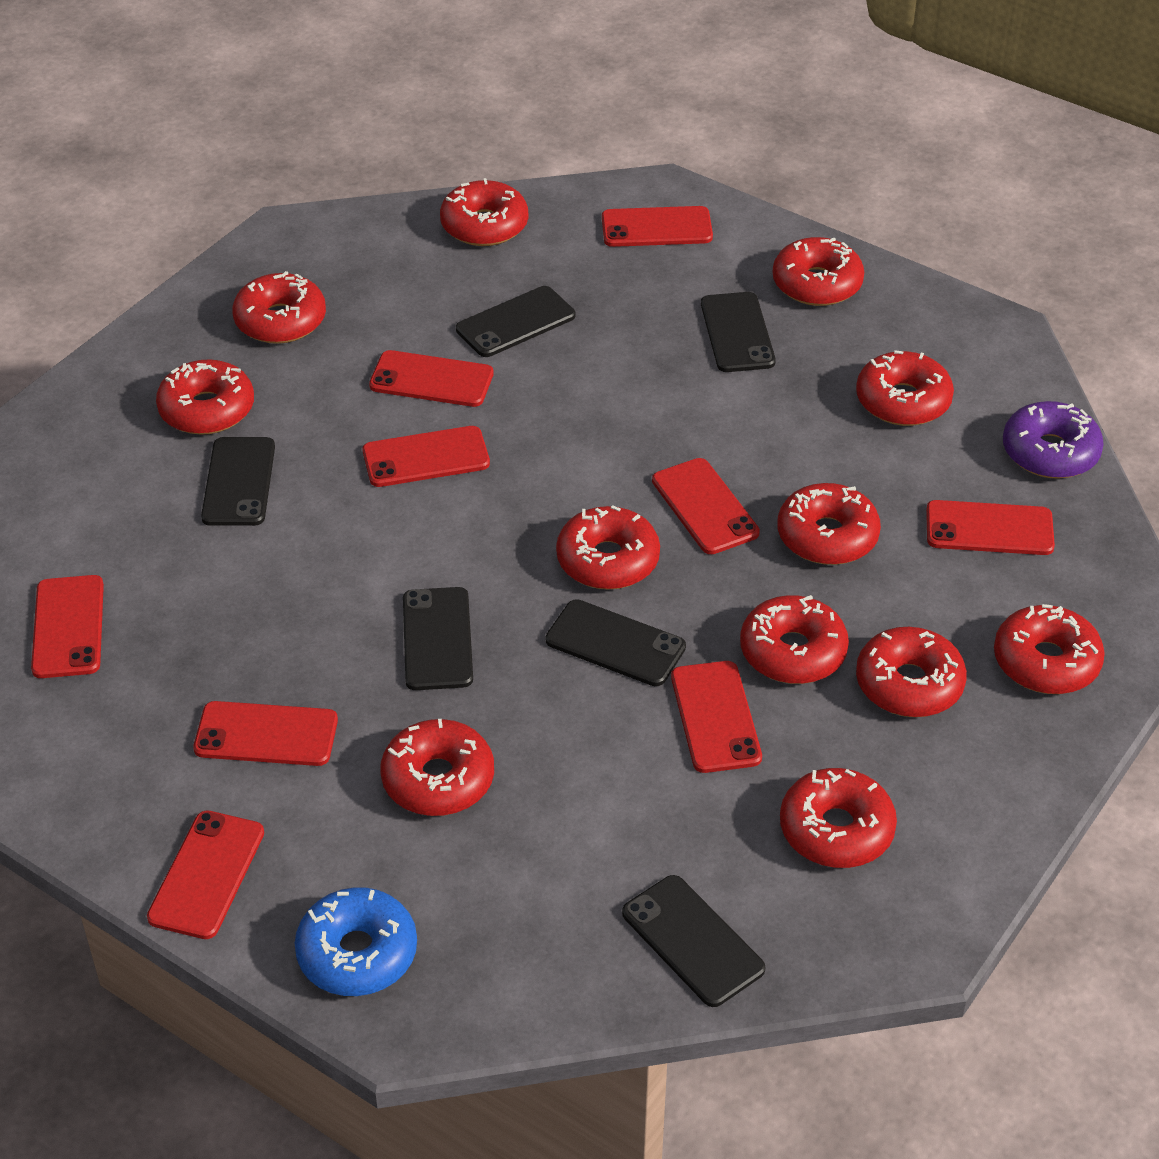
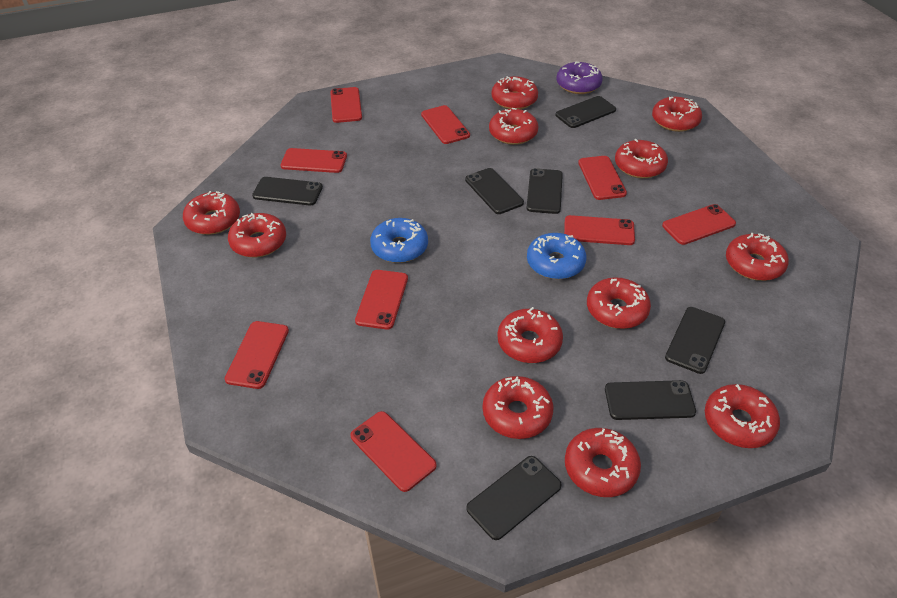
black phone: 6 -> 7
blue donut: 1 -> 2

